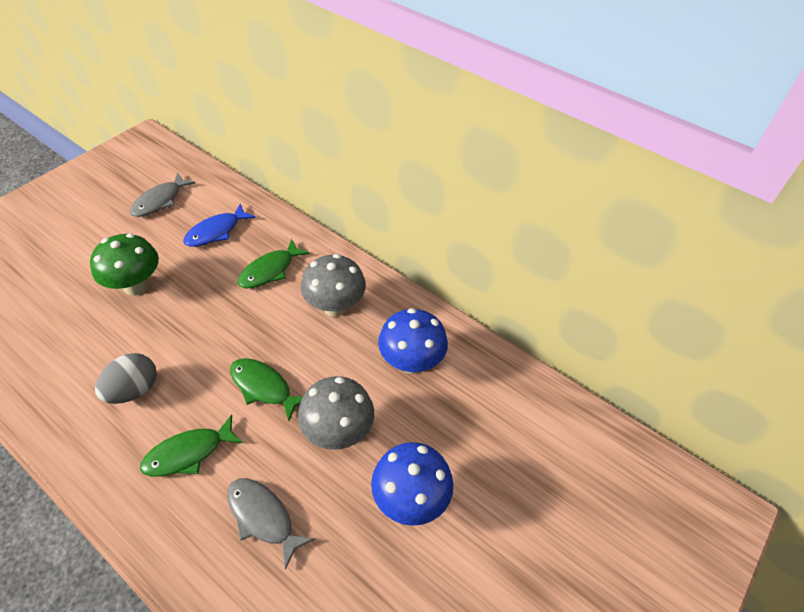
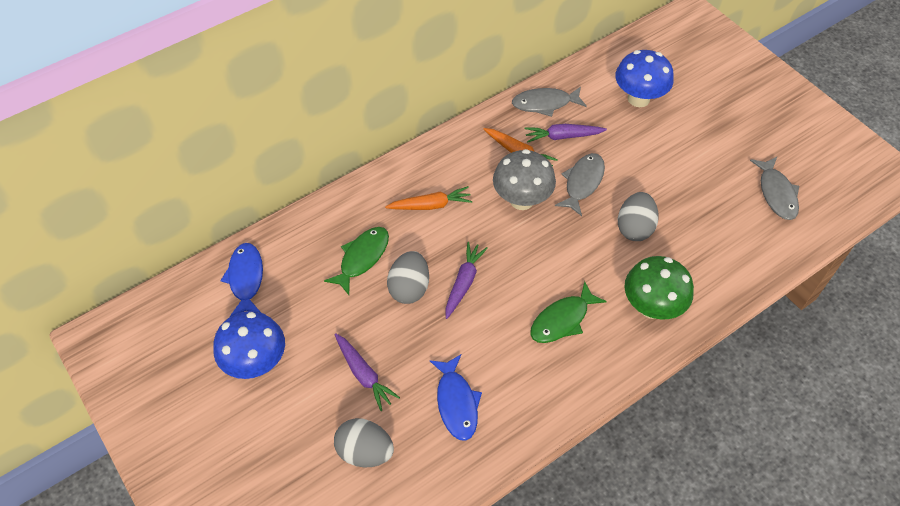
blue fish: 1 -> 2
green fish: 3 -> 2
grey egg: 1 -> 3
grey fish: 2 -> 3
grey mushroom: 2 -> 1
orange carrot: 0 -> 2
purple carrot: 0 -> 3

